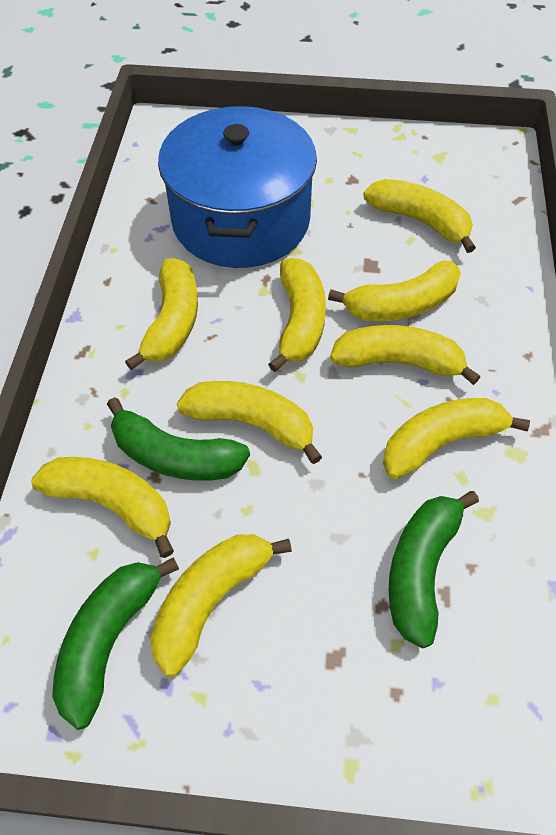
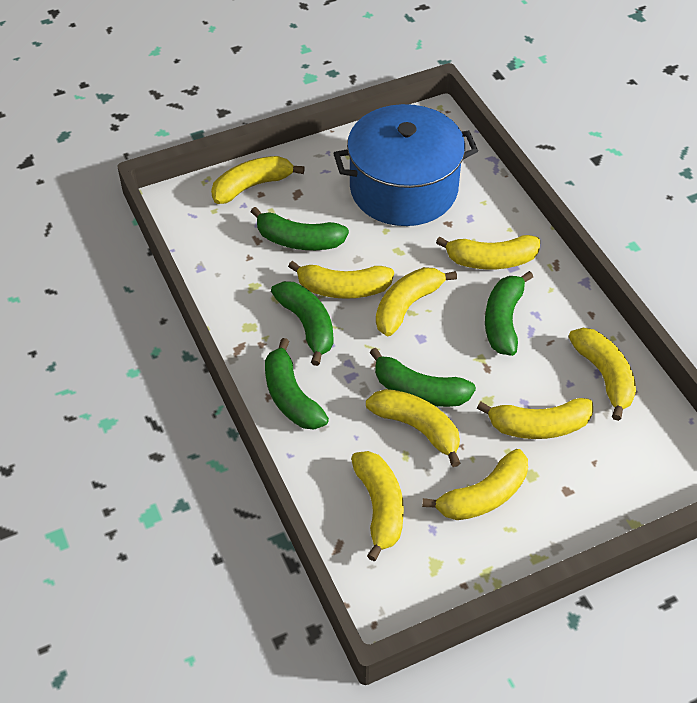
green banana: 3 -> 5

